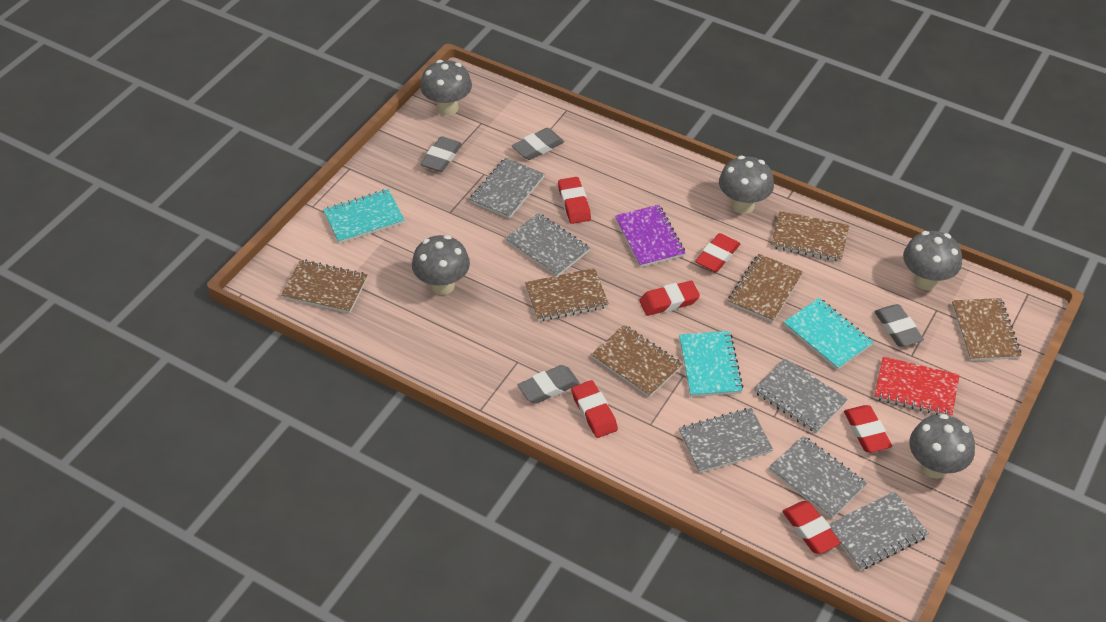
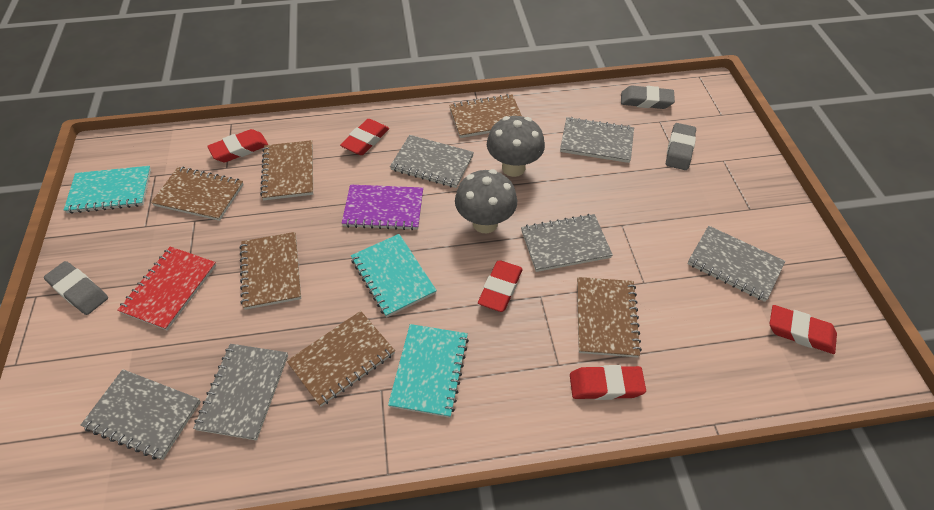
grey eraser: 4 -> 3
grey mushroom: 5 -> 2
red eraser: 6 -> 5

